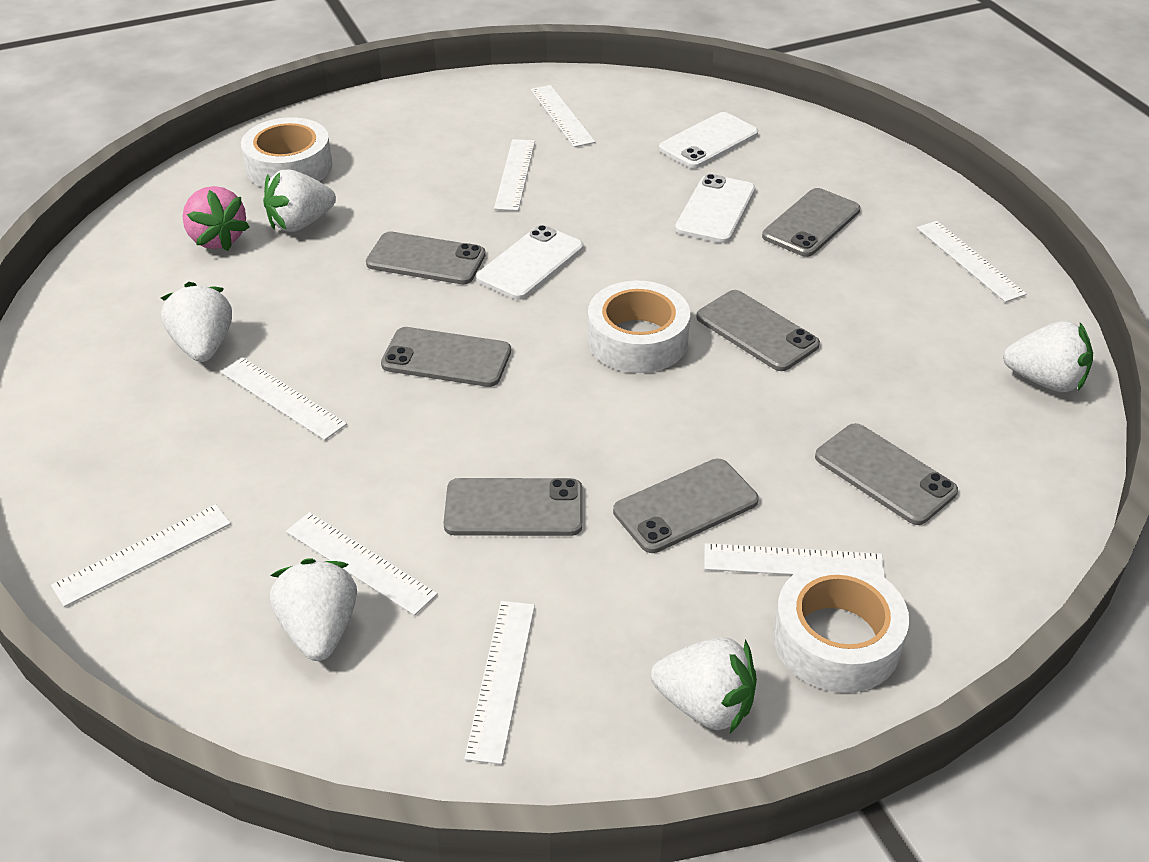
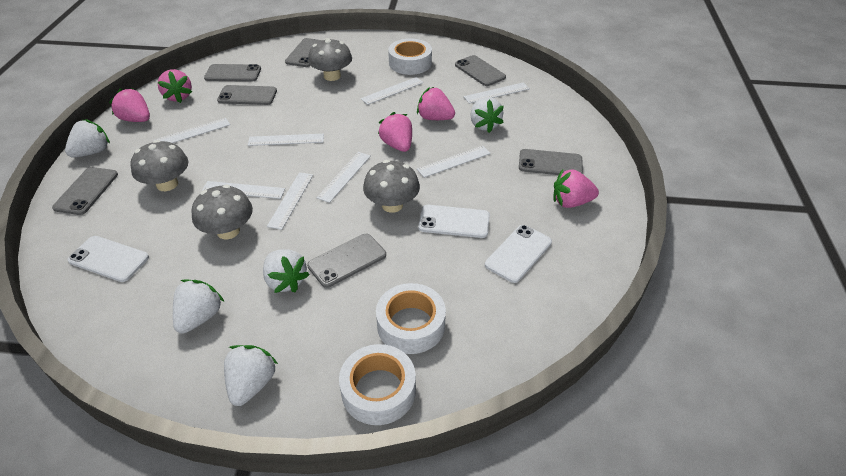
grey mushroom: 0 -> 4
pink strawberry: 1 -> 5

